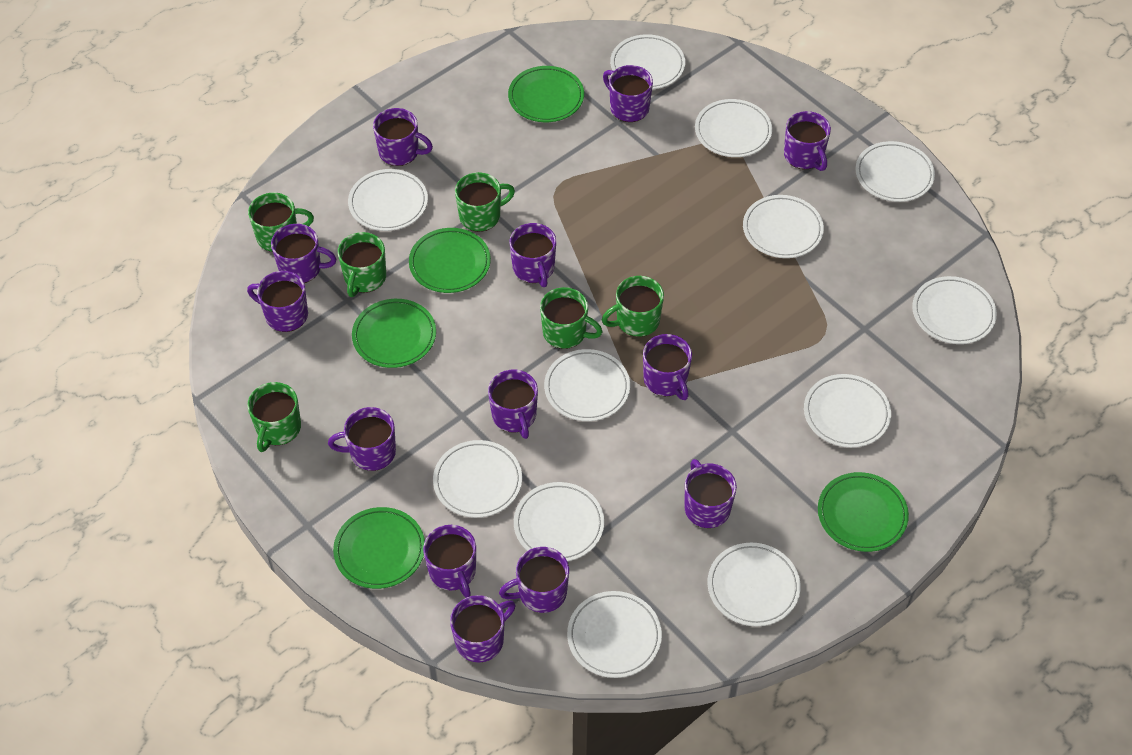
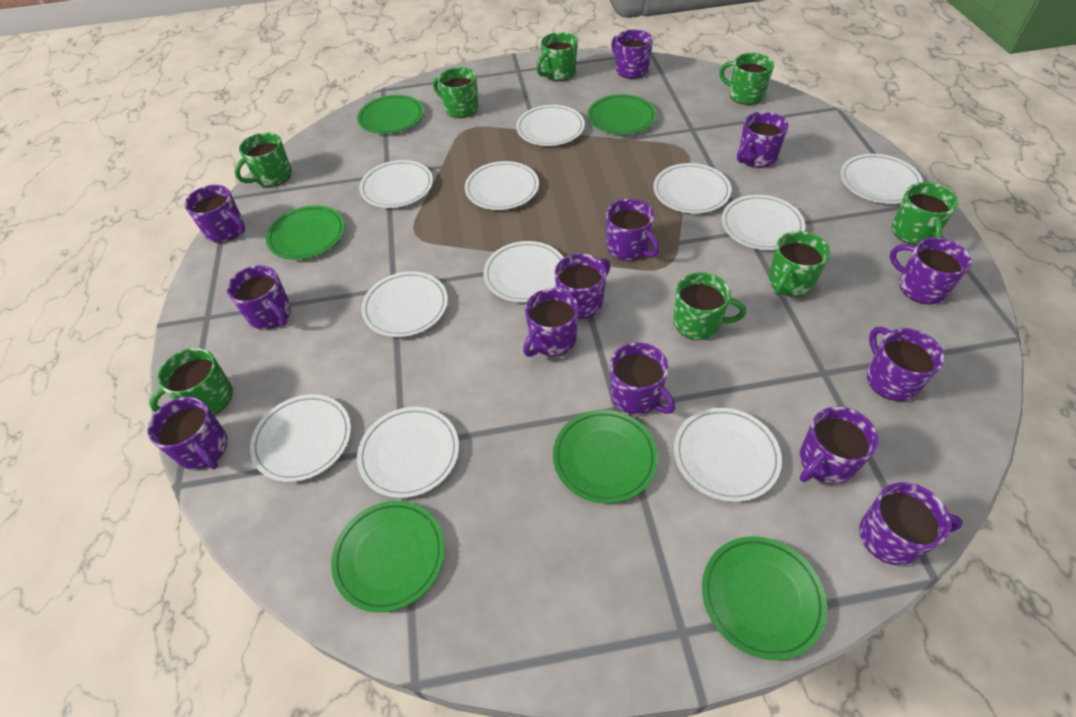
green mug: 6 -> 8
green plate: 5 -> 6
white plate: 12 -> 11

